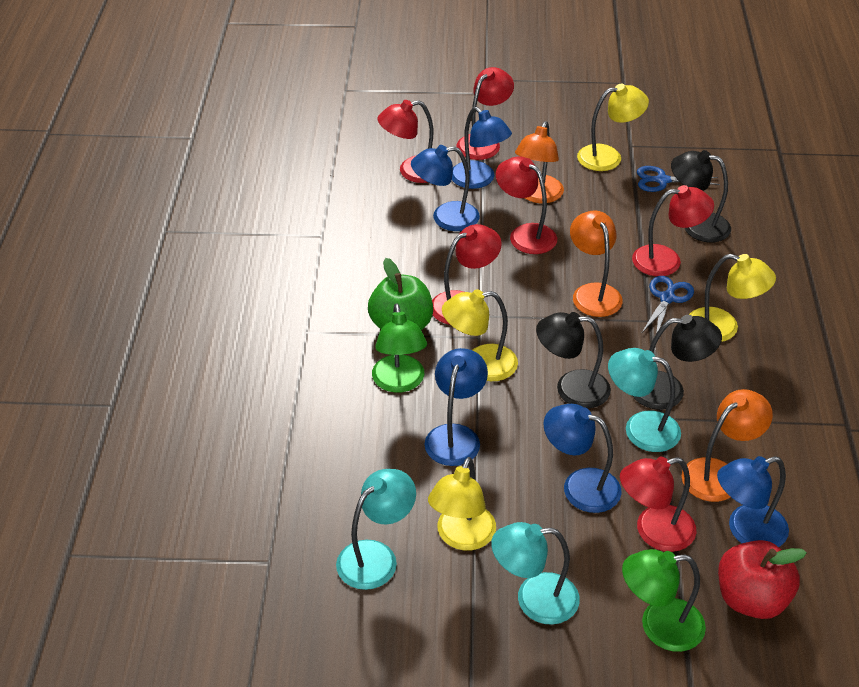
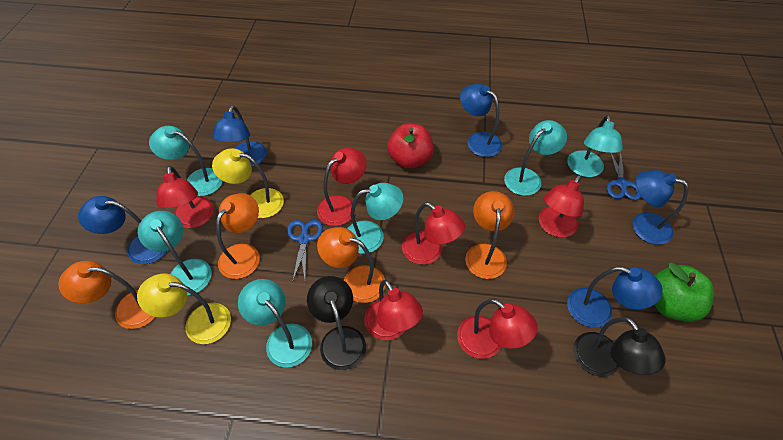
black lamp: 3 -> 2
green lamp: 2 -> 0
orange lamp: 3 -> 4
turquoise lamp: 3 -> 6
yellow lamp: 4 -> 2

